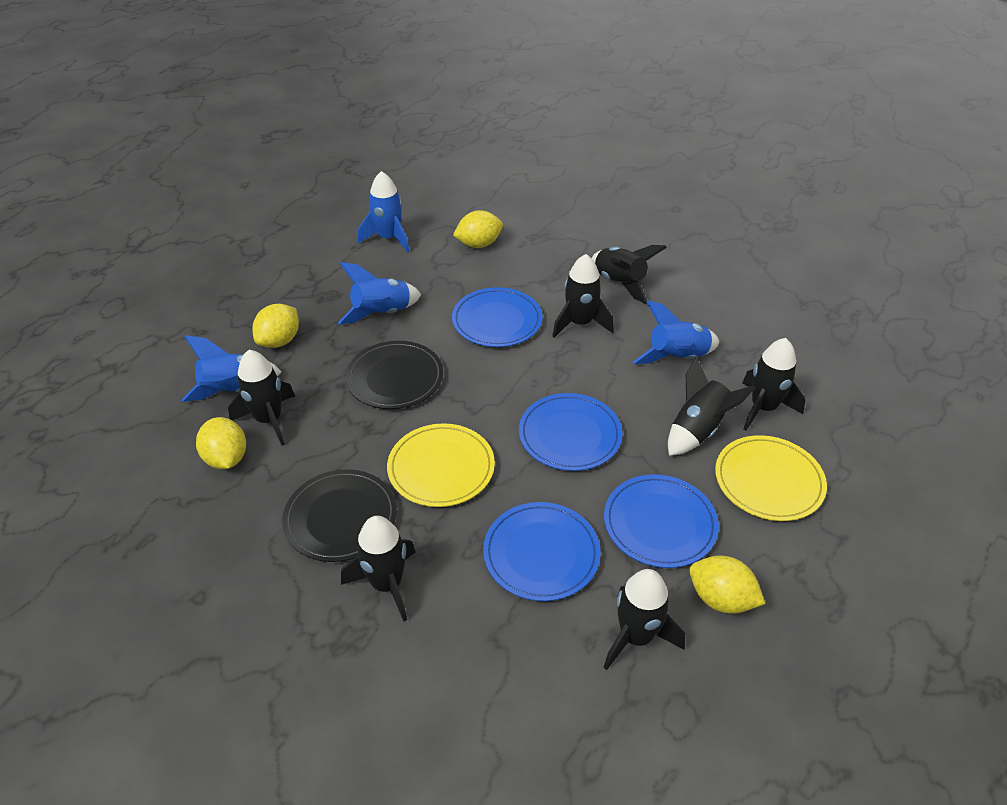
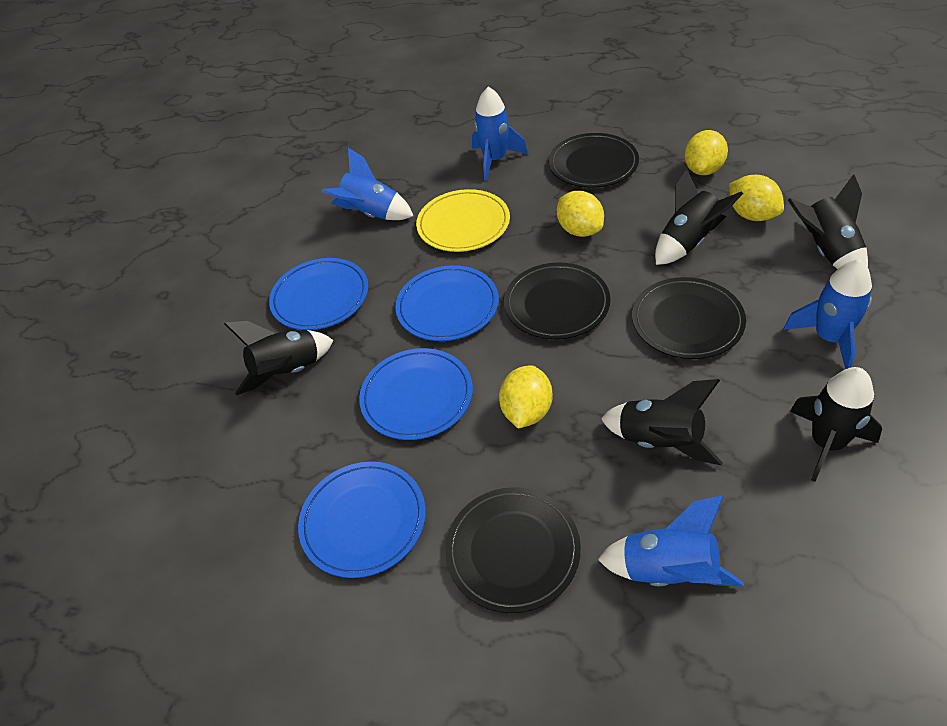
black plate: 2 -> 4
black rocket: 7 -> 5
yellow plate: 2 -> 1

